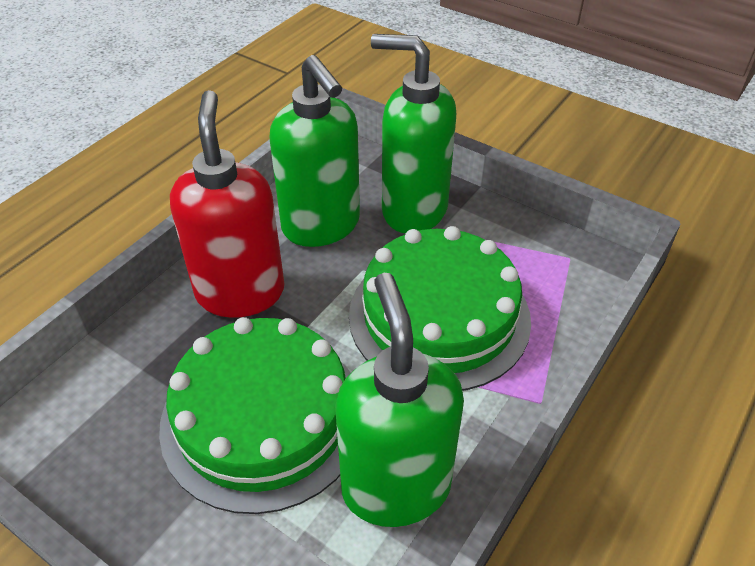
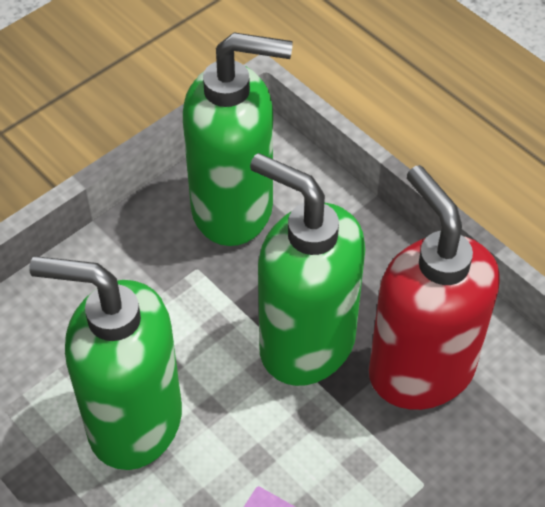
green cake: 2 -> 0

